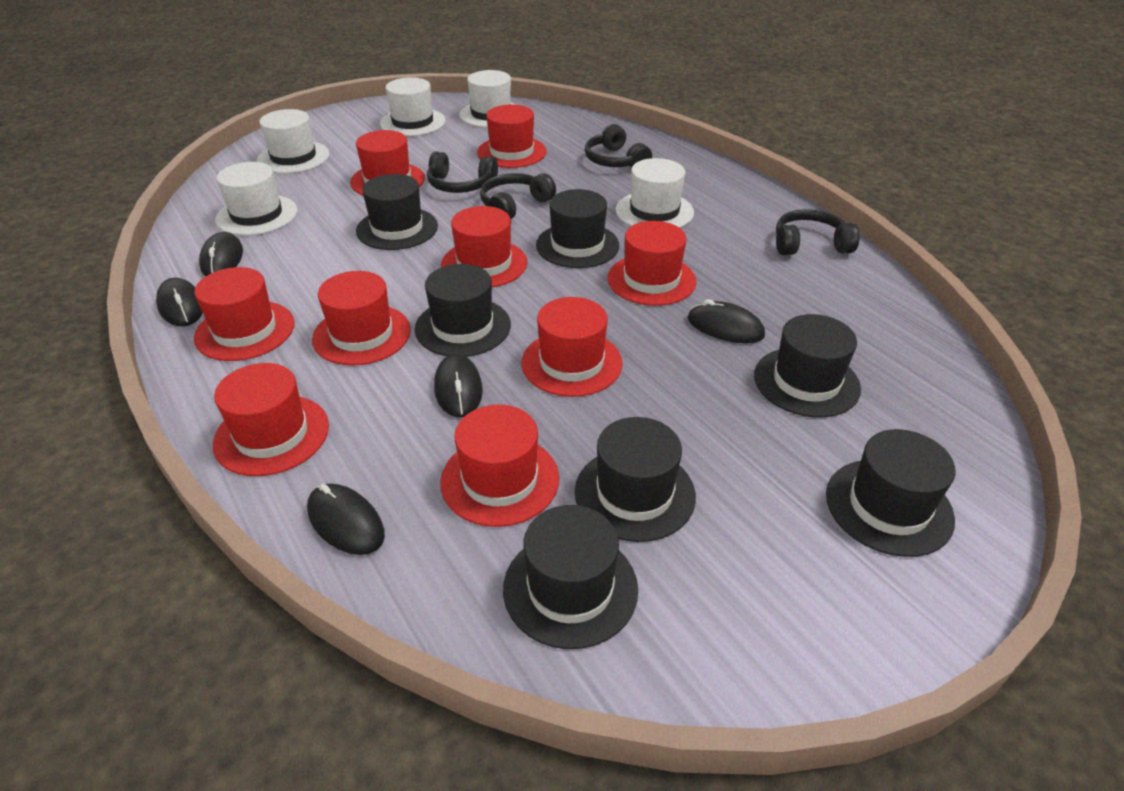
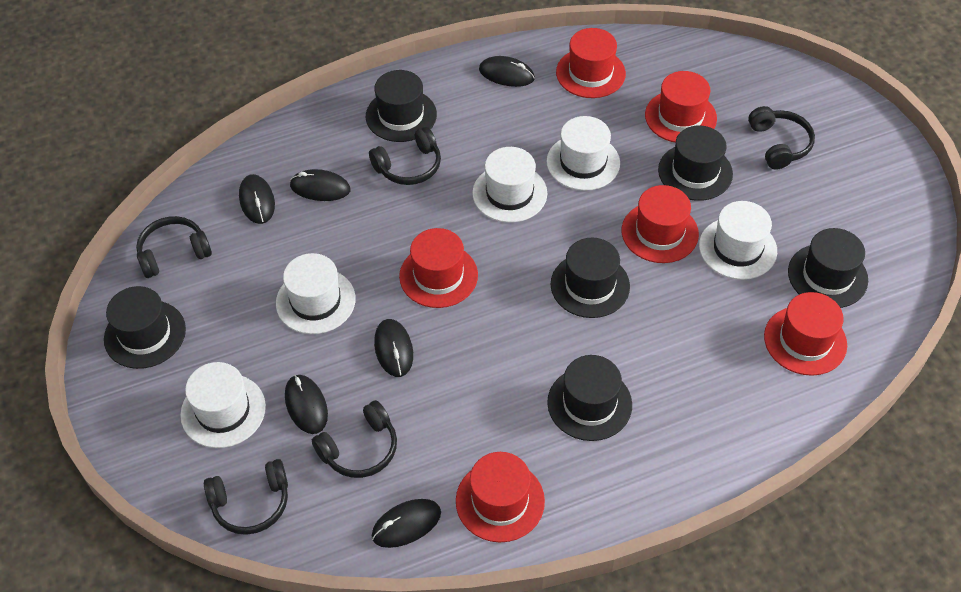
black hat: 7 -> 6
black headphones: 4 -> 5
black mouse: 5 -> 6
red hat: 9 -> 6

